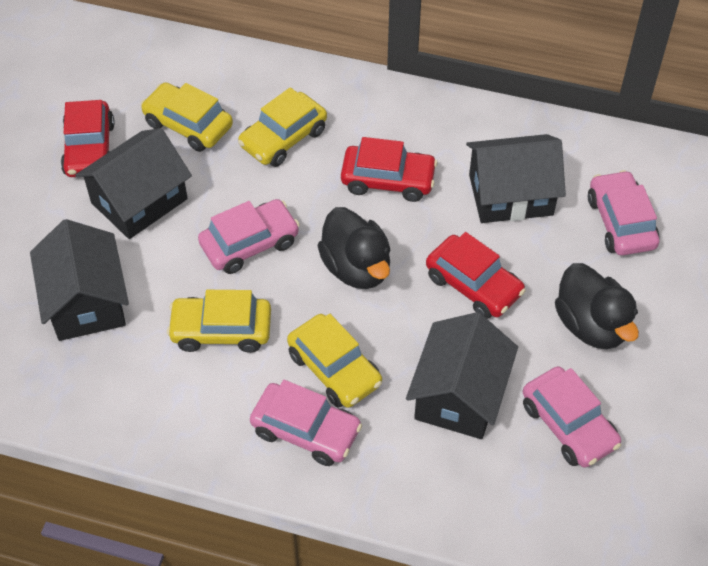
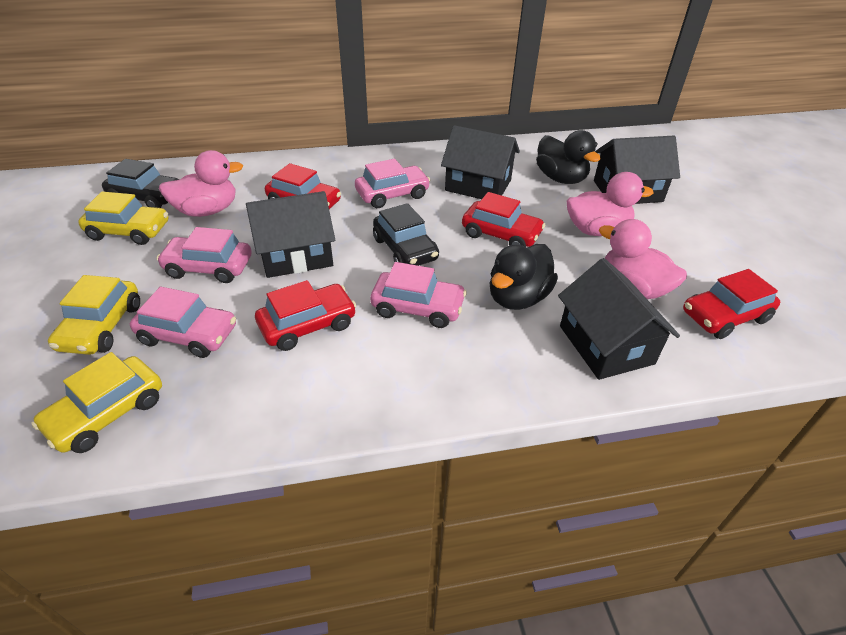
black car: 0 -> 2
pink duck: 0 -> 3
red car: 3 -> 4
yellow car: 4 -> 3

